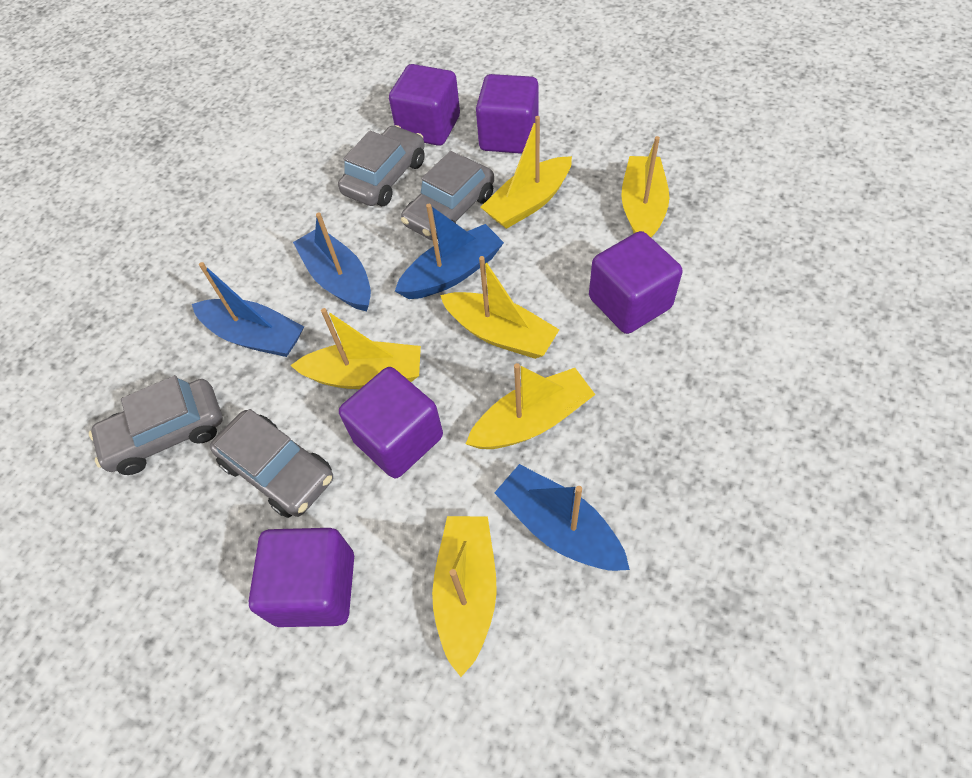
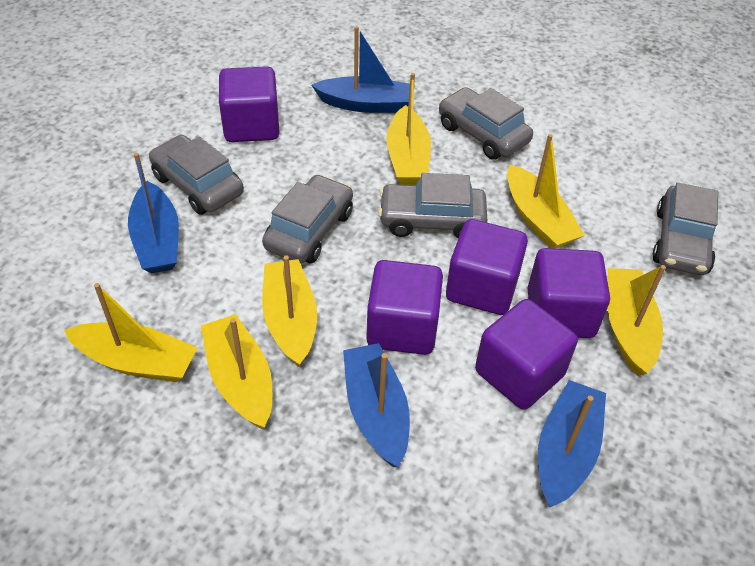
grey car: 4 -> 5

